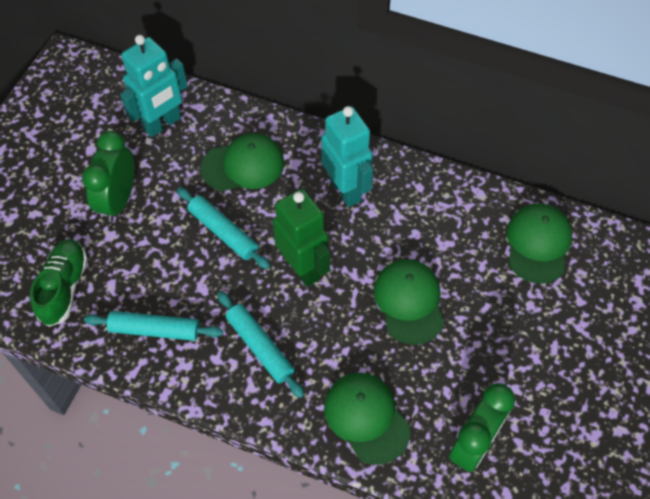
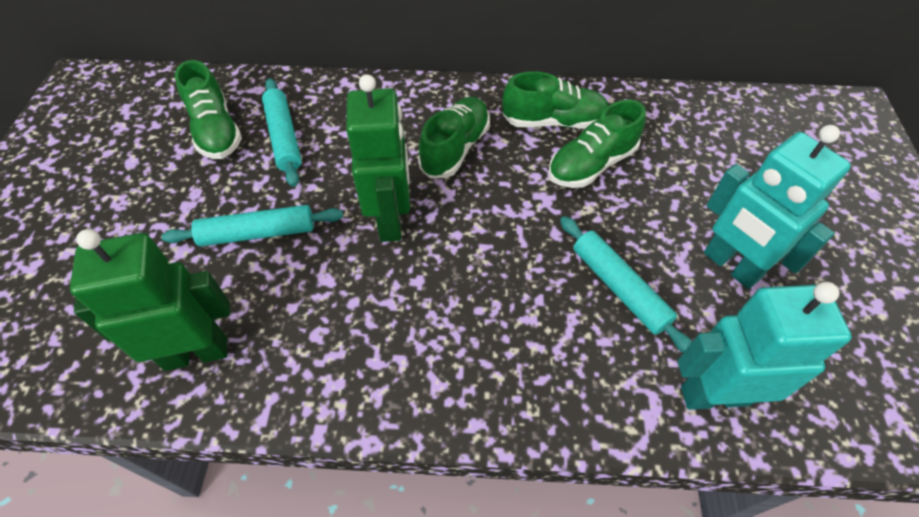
green cap: 4 -> 0
green clock: 2 -> 0
green robot: 1 -> 2
green shoe: 1 -> 4

